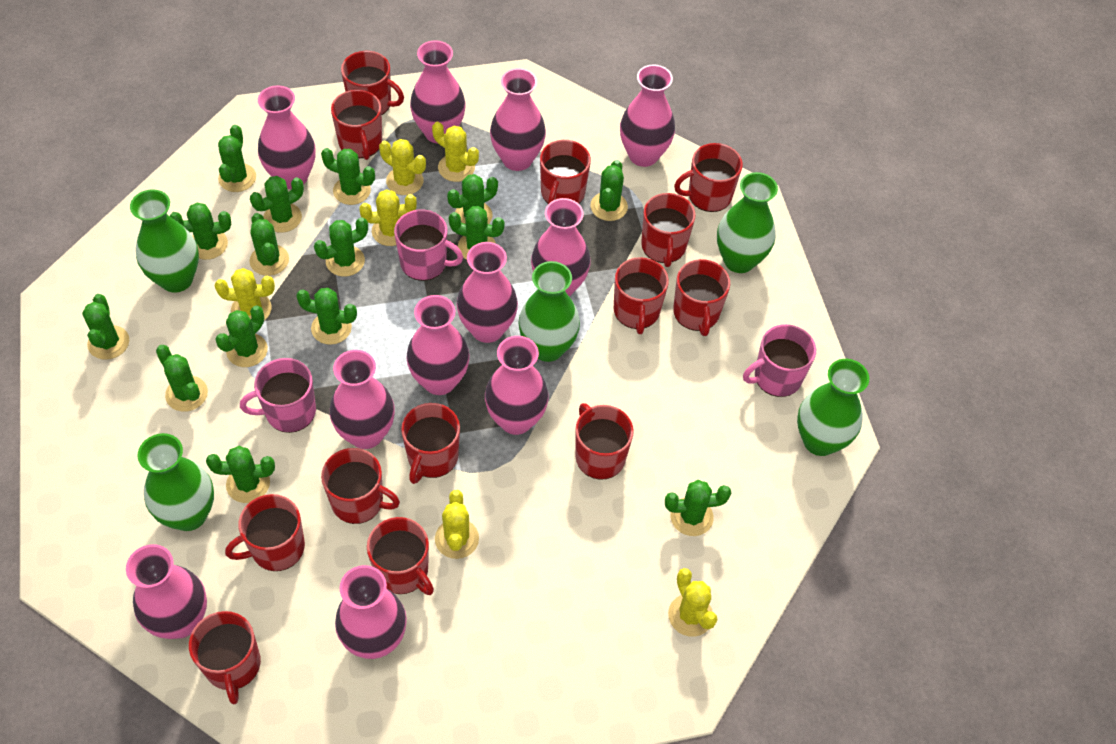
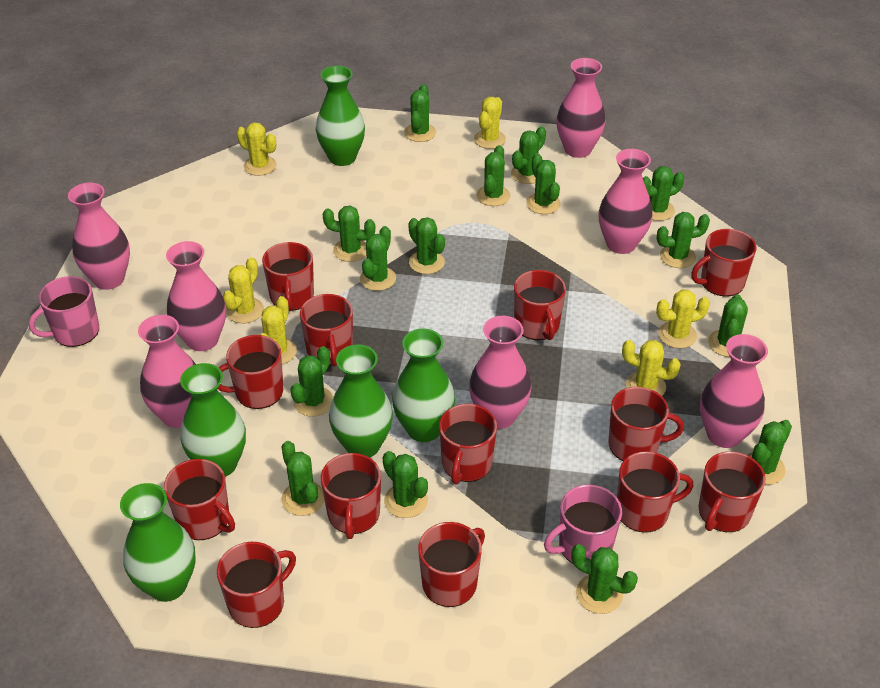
pink mug: 3 -> 2
pink vase: 11 -> 7

